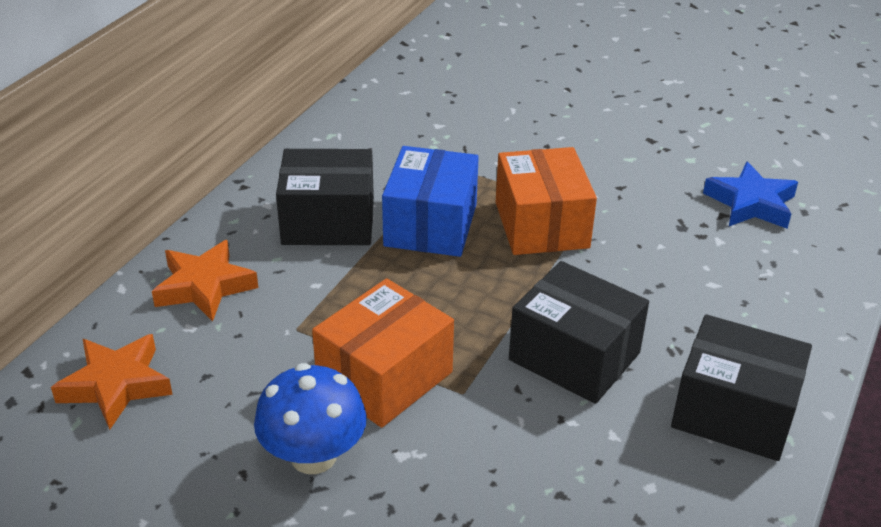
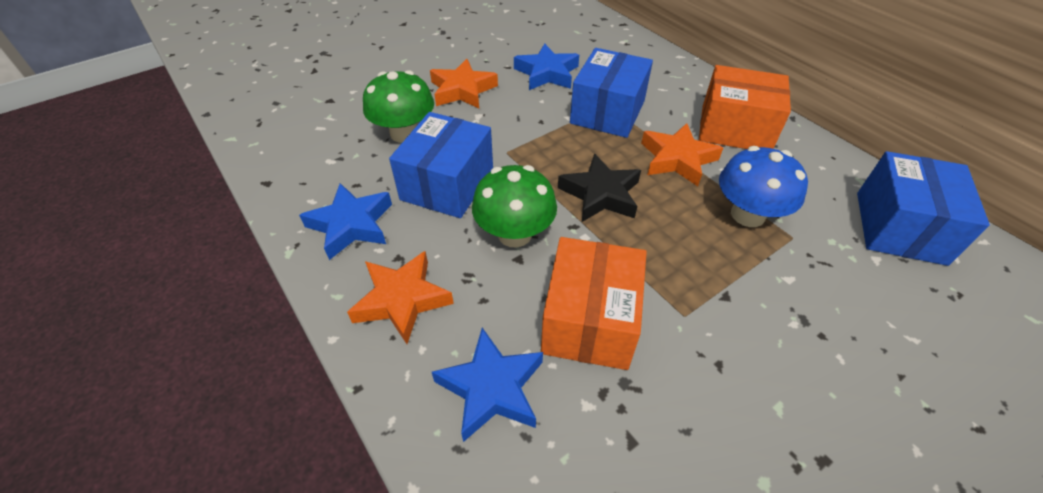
black box: 3 -> 0
black star: 0 -> 1
blue box: 1 -> 3
blue star: 1 -> 3
green mushroom: 0 -> 2
orange star: 2 -> 3

